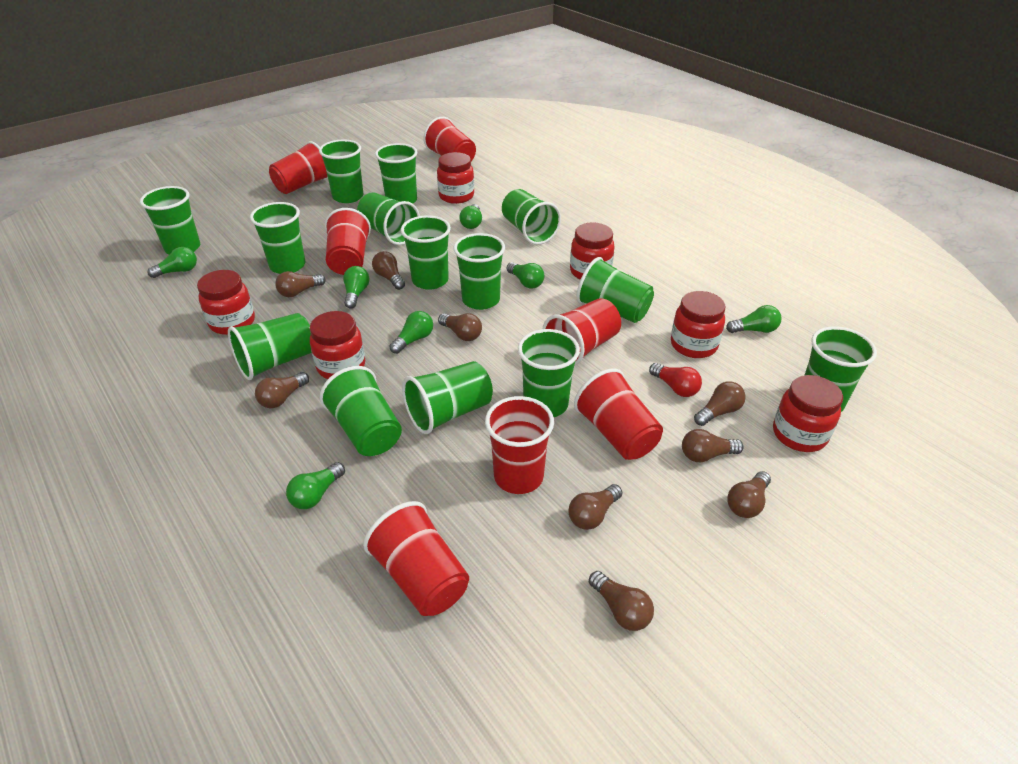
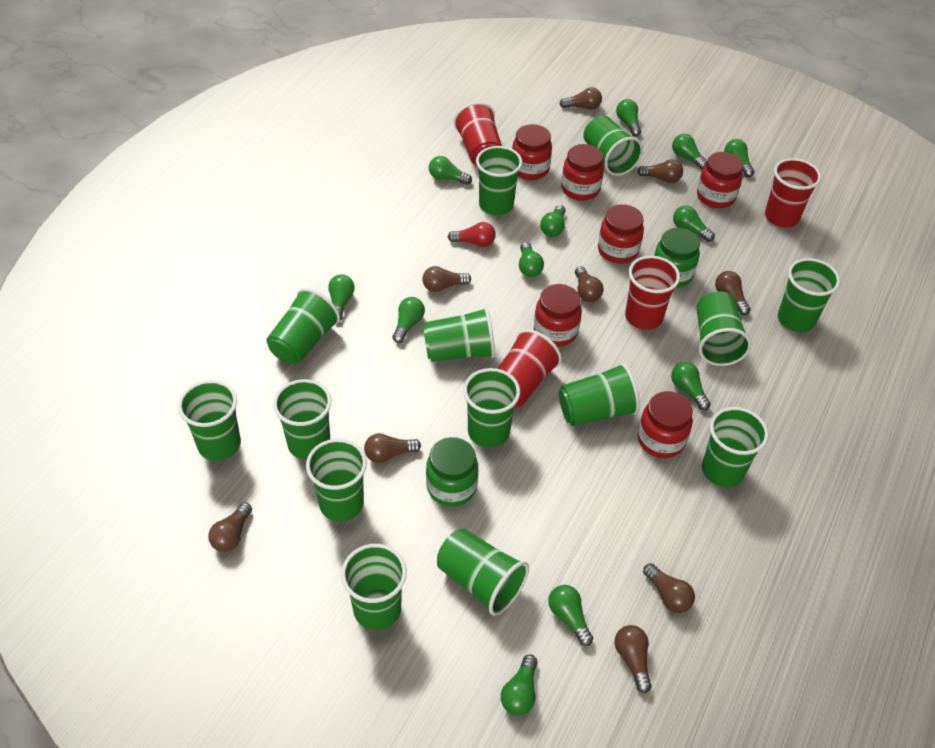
green jar: 0 -> 2
green light bulb: 7 -> 12
red cup: 7 -> 4

